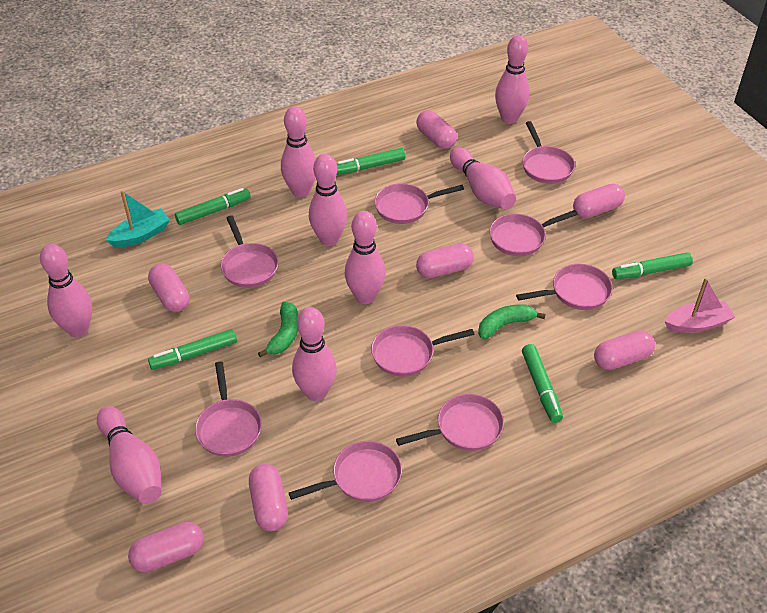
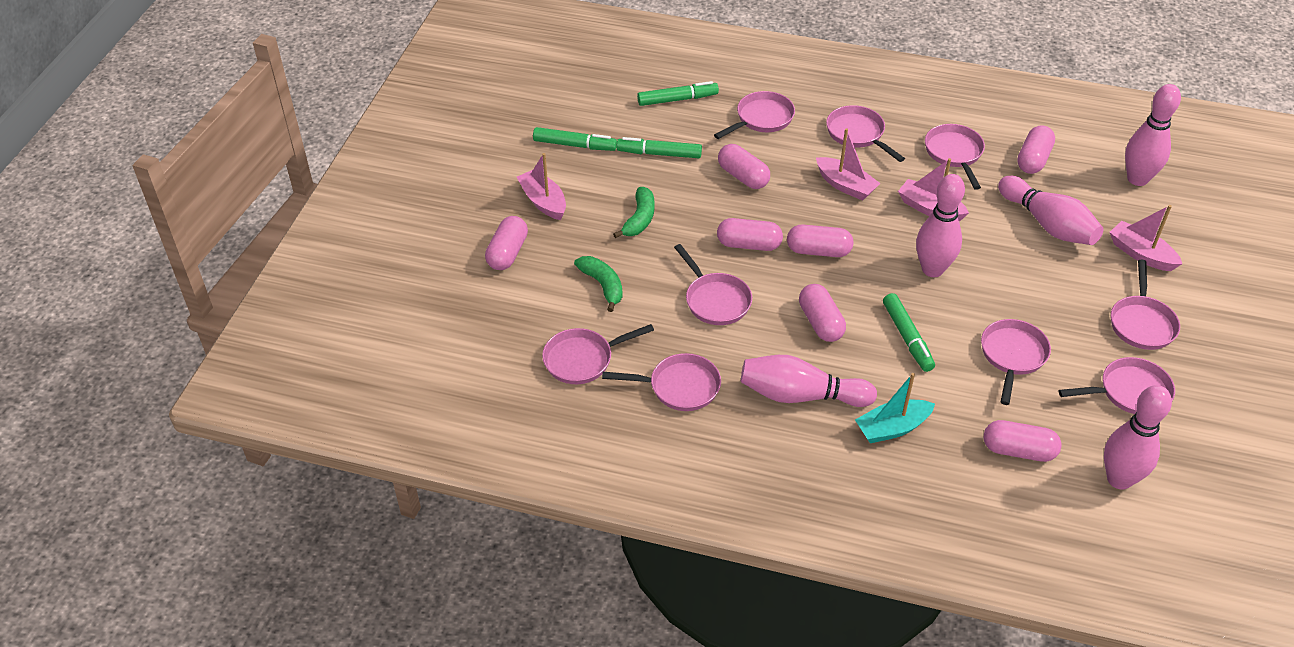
green marker: 5 -> 4
pink boat: 1 -> 4
pink bowling pin: 8 -> 5

